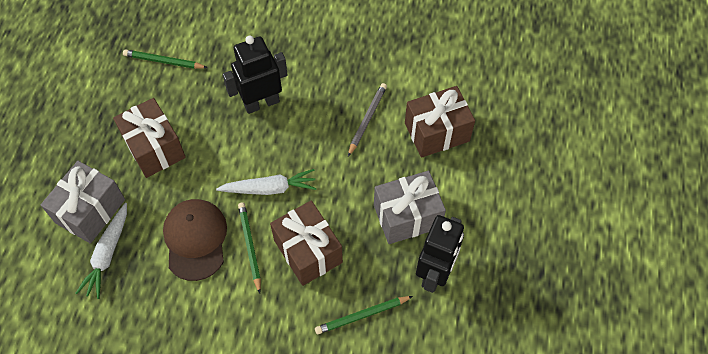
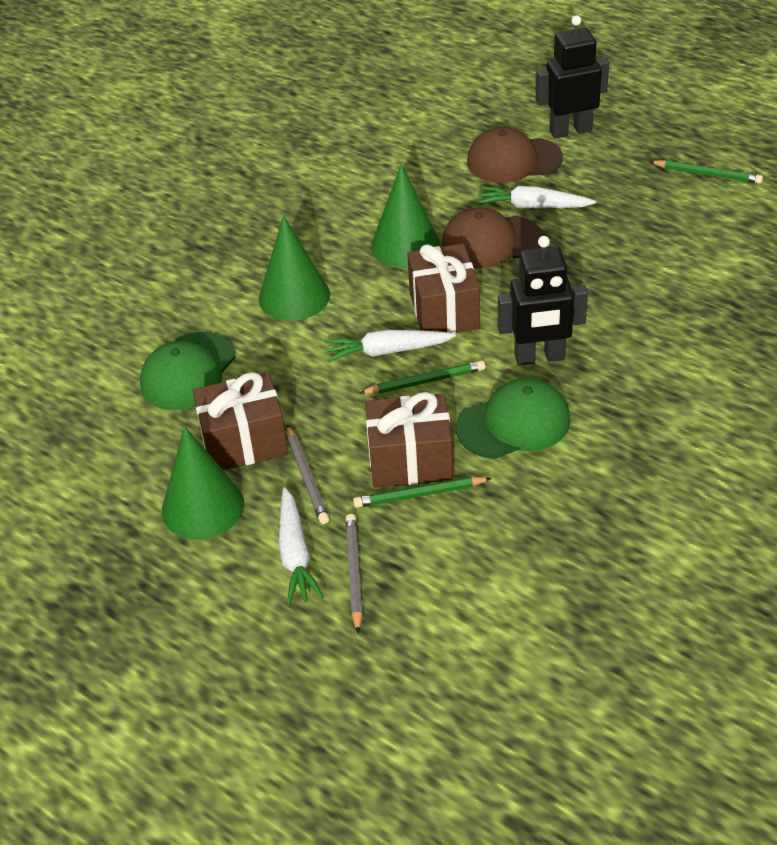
brown cap: 1 -> 2
green cap: 0 -> 2
green cone: 0 -> 3
grey gift: 2 -> 0
grey pencil: 1 -> 2
white carrot: 2 -> 3

